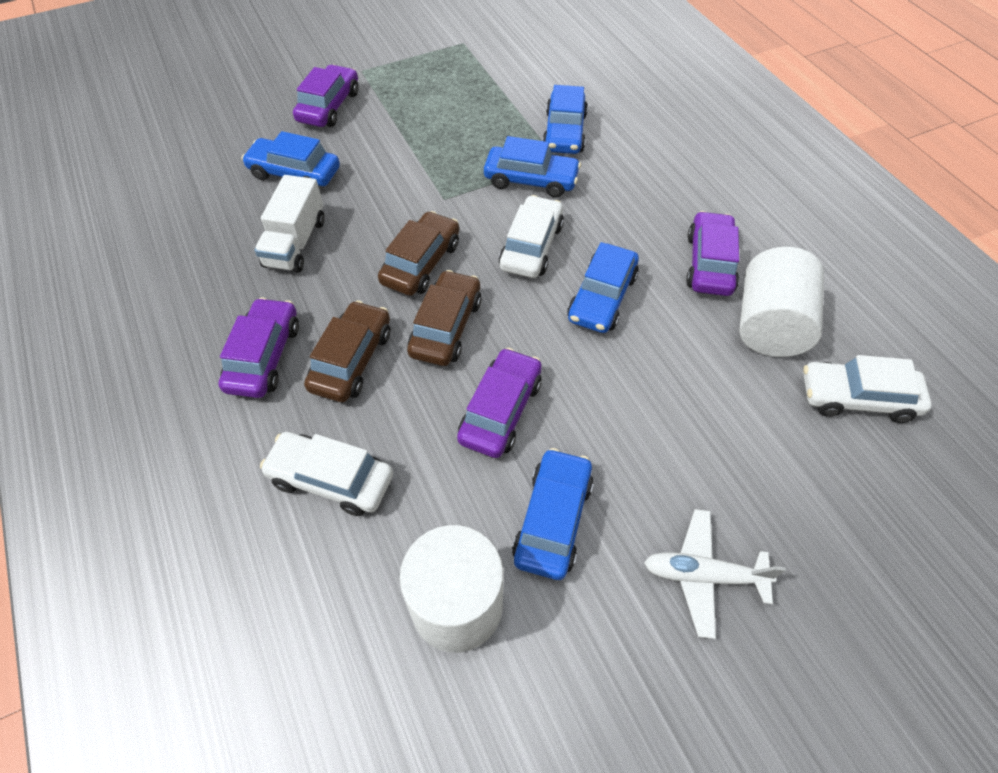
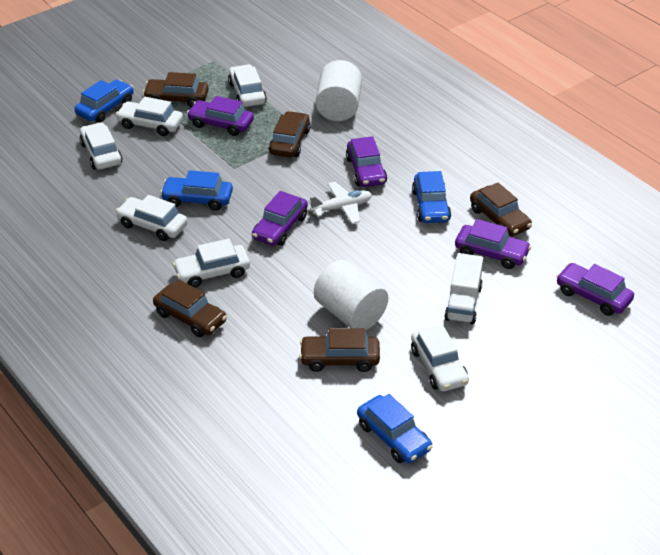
blue car: 5 -> 4
brown car: 3 -> 5
purple car: 4 -> 5
white car: 3 -> 6

